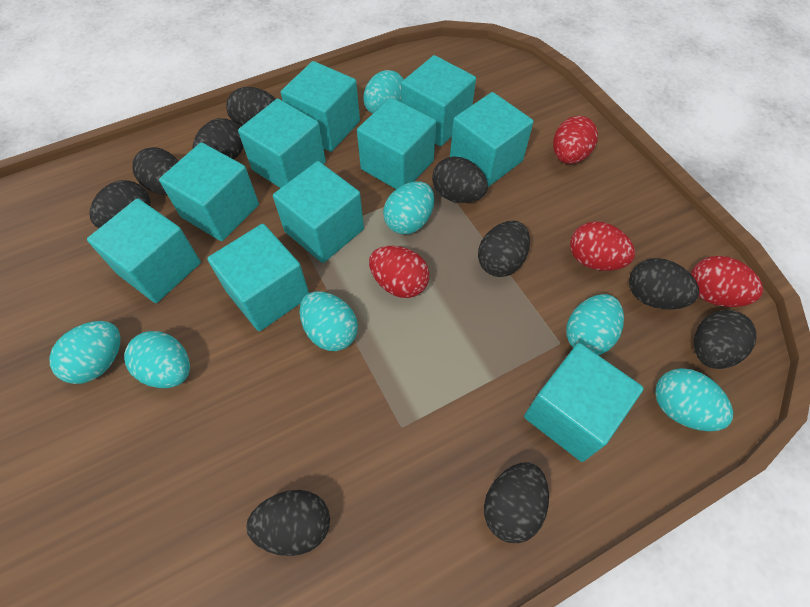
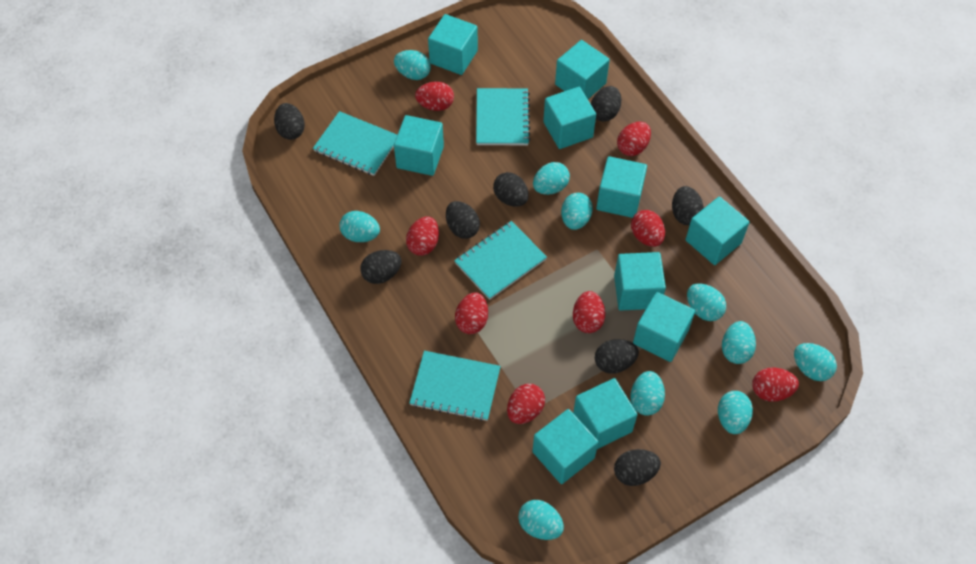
black egg: 10 -> 8
red egg: 4 -> 8
turquoise egg: 7 -> 10
turquoise notebook: 0 -> 4

